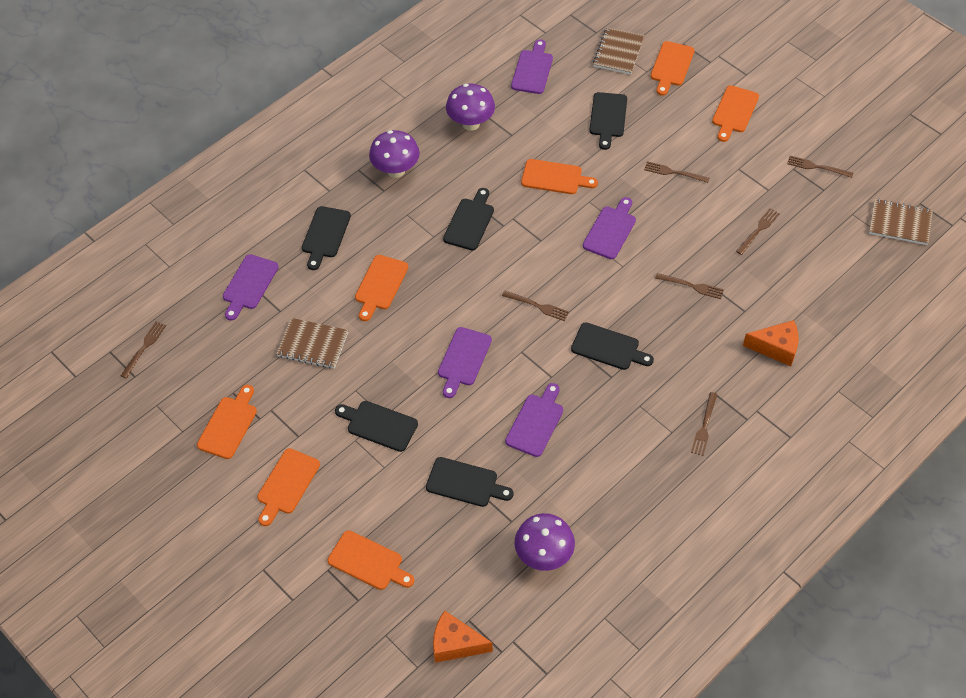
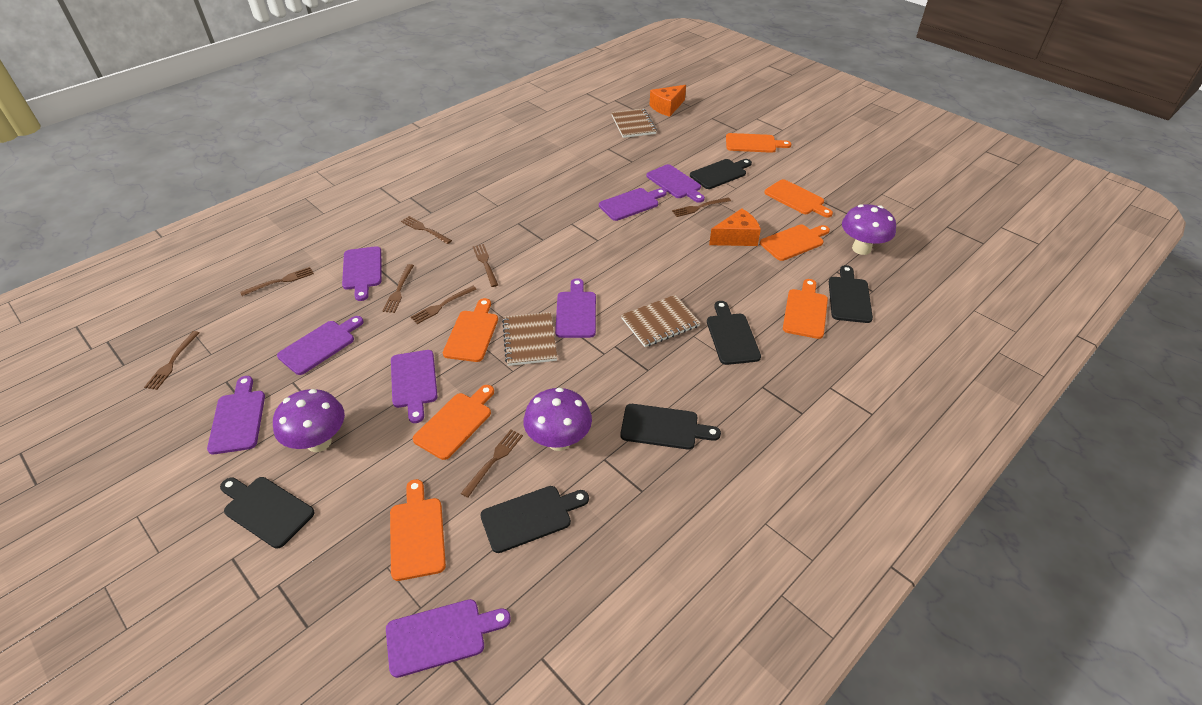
brown fork: 7 -> 8
purple cutting board: 5 -> 8

